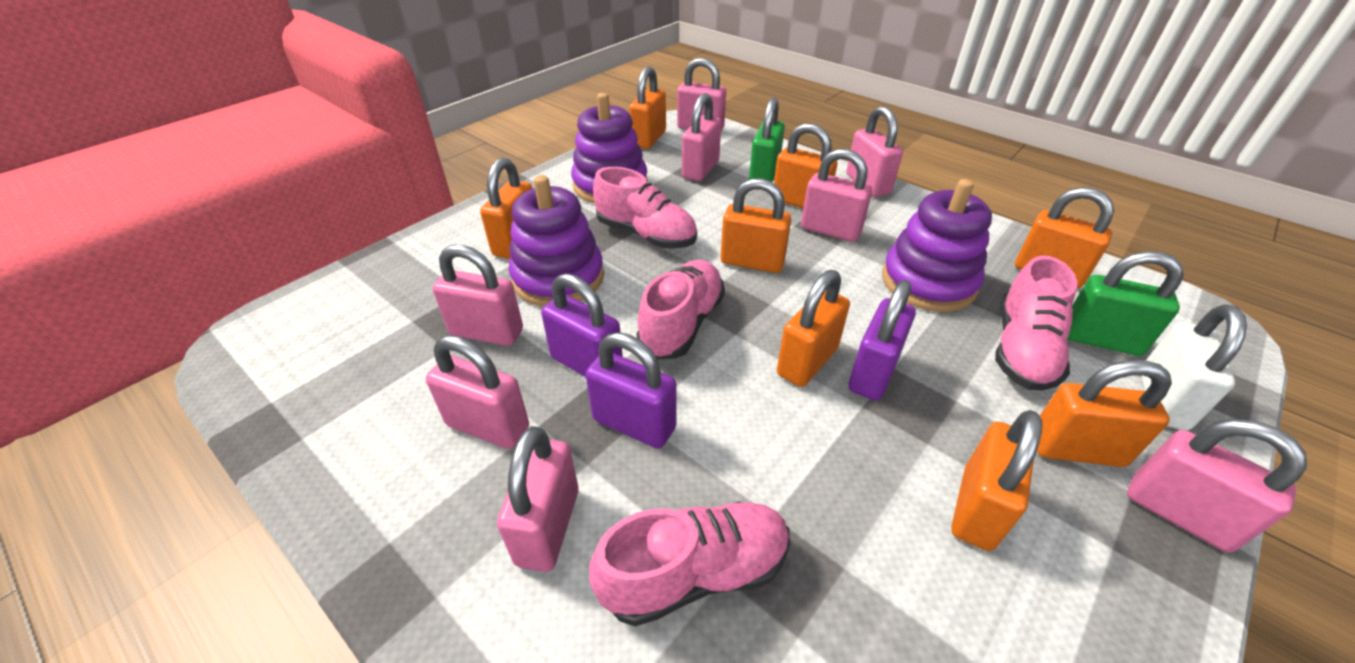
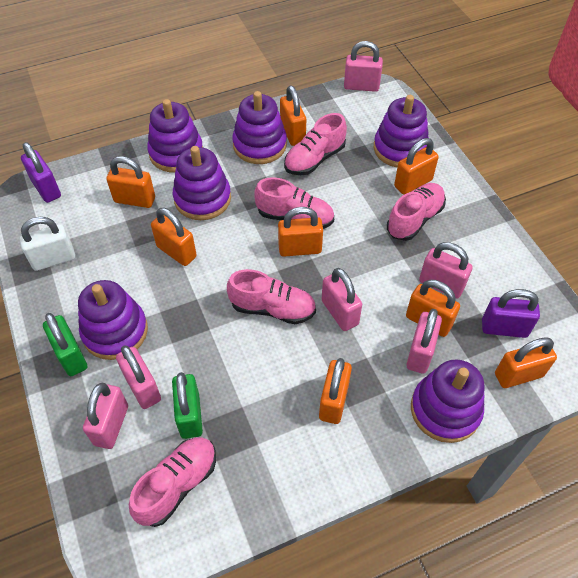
pink padlock: 8 -> 6
pink shoe: 4 -> 5
purple padlock: 3 -> 2
purple stacking toy: 3 -> 6

